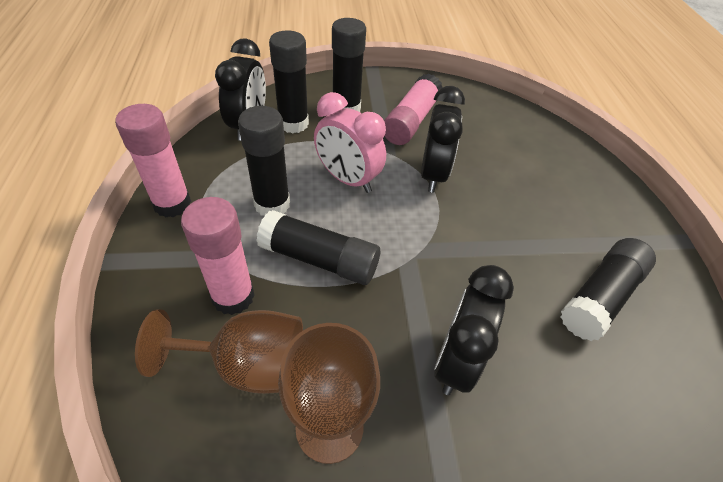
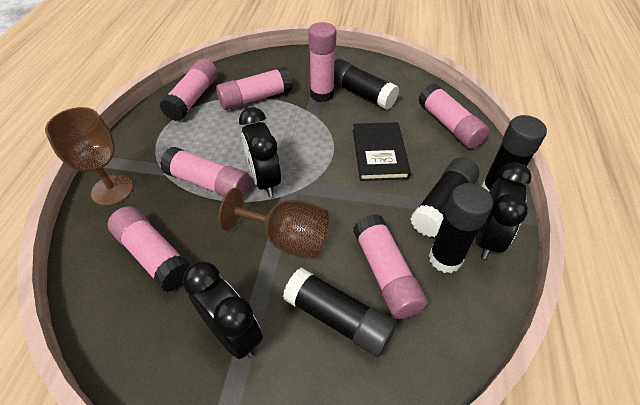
black book: 0 -> 1
pink clock: 1 -> 0
pink glue stick: 3 -> 7

